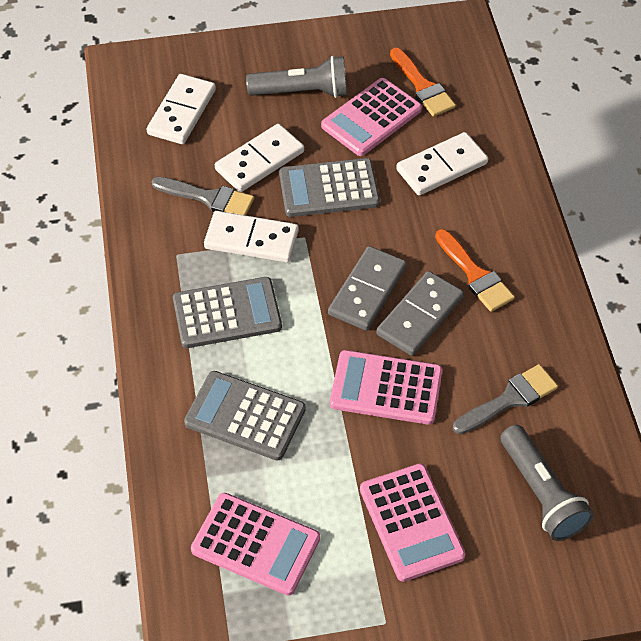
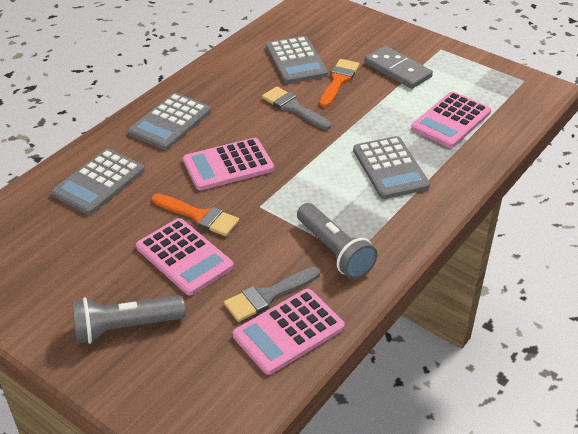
grey calculator: 3 -> 4
grey domino: 2 -> 1
white domino: 4 -> 0

